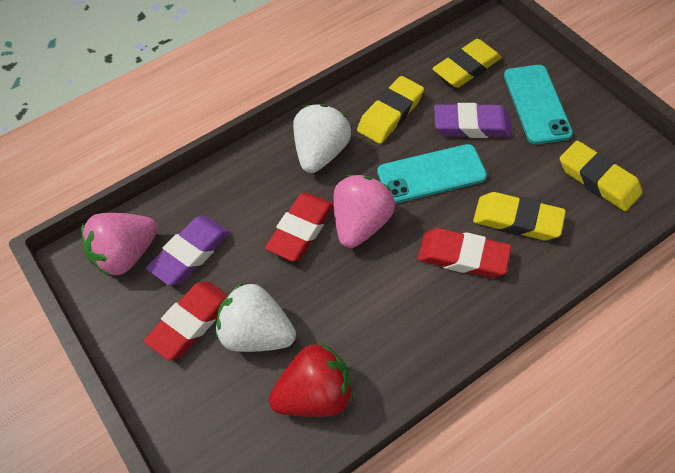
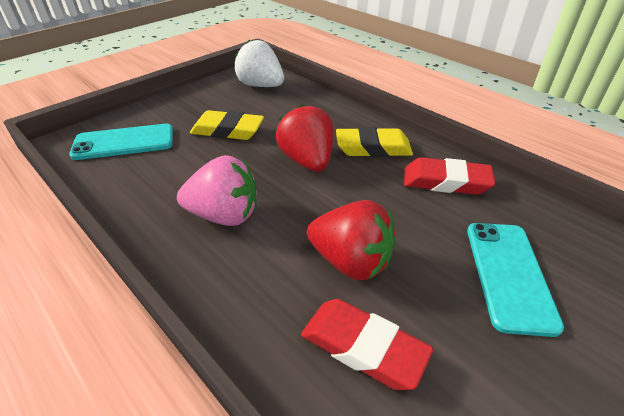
pink strawberry: 2 -> 1
purple eraser: 2 -> 0
red eraser: 3 -> 2
red strawberry: 1 -> 2
white strawberry: 2 -> 1
yellow eraser: 4 -> 2

